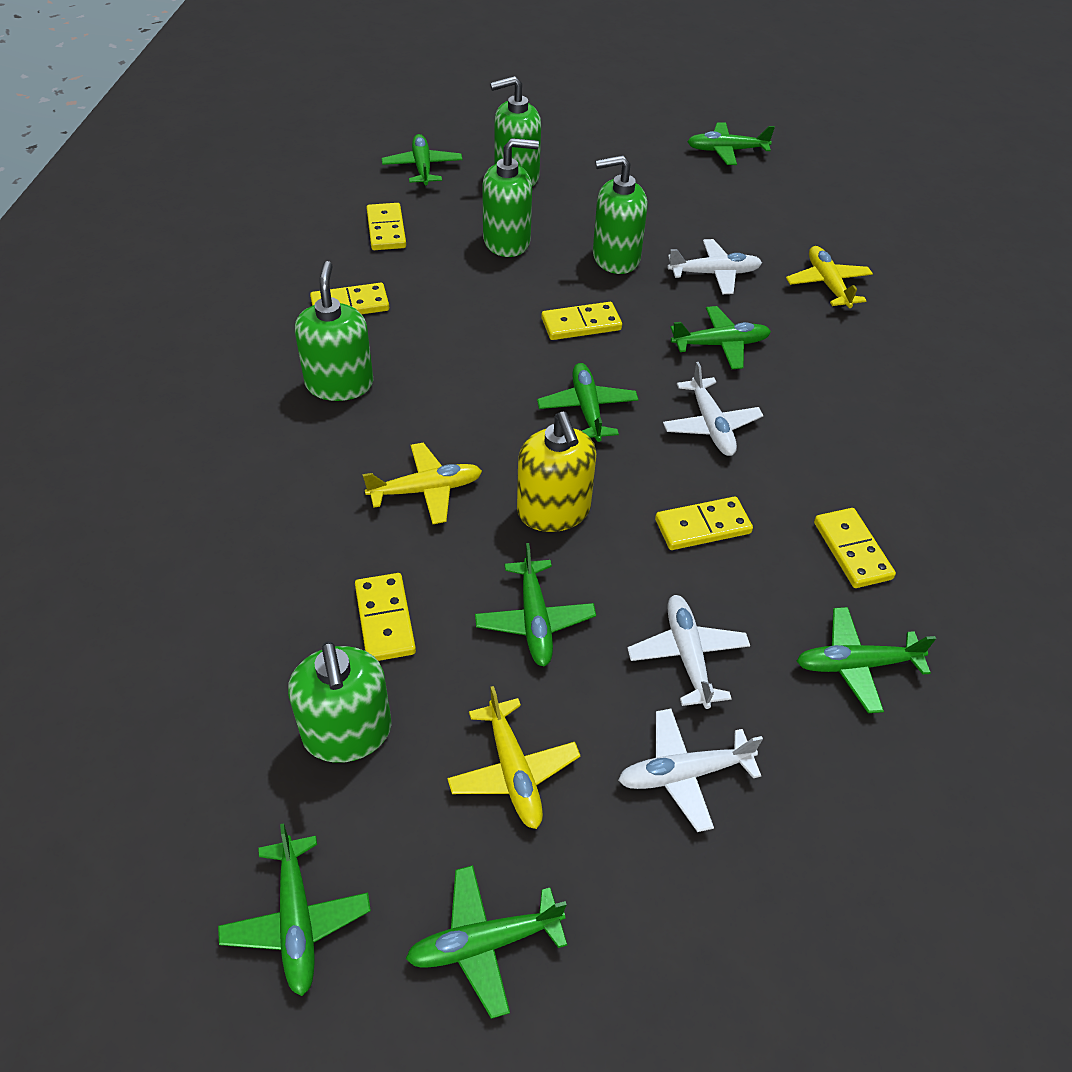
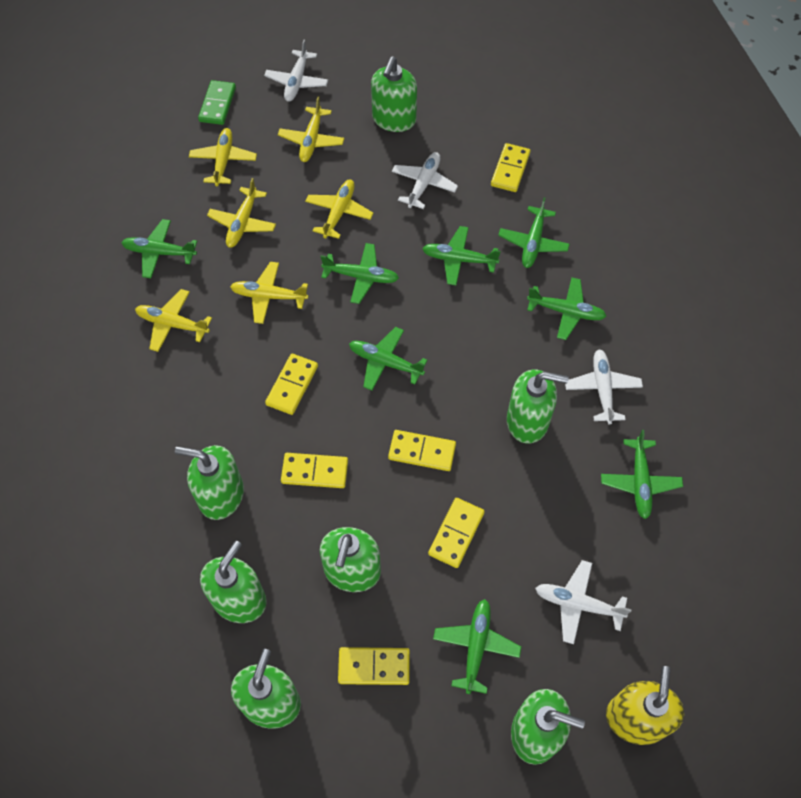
green domino: 0 -> 1
green soap dispenser: 5 -> 7
yellow plane: 3 -> 6

